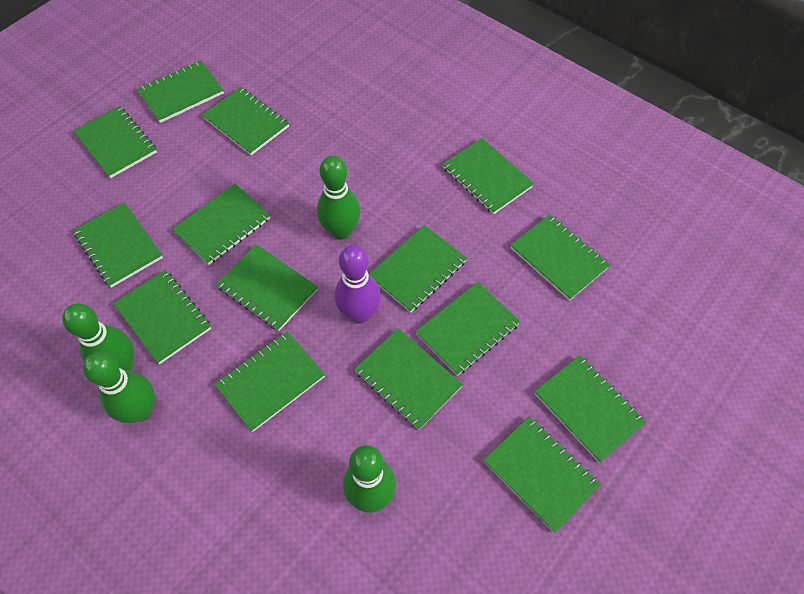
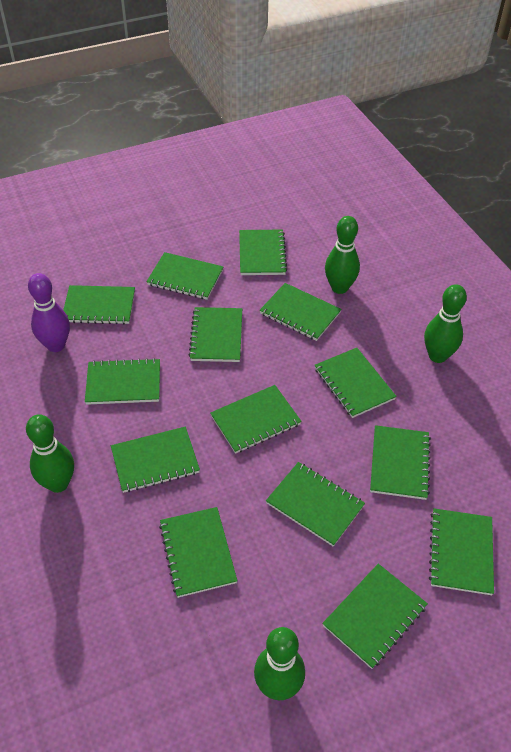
green notebook: 15 -> 14

